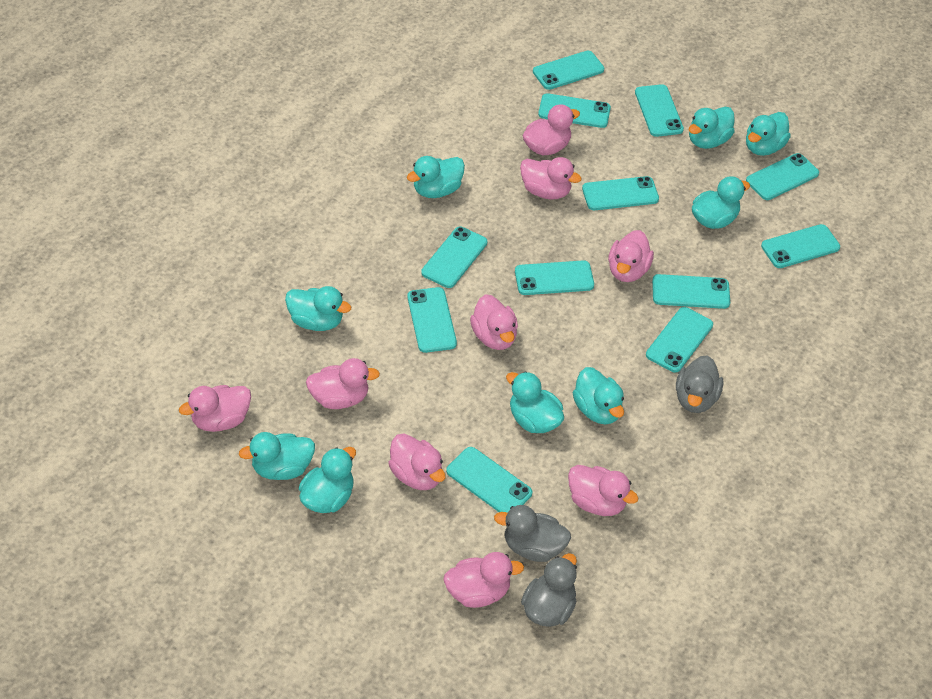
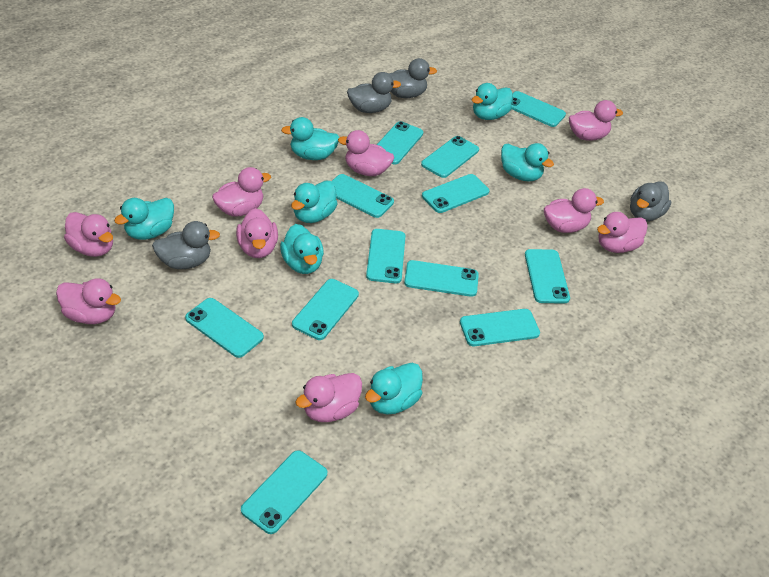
grey duck: 3 -> 4
turquoise duck: 9 -> 7

